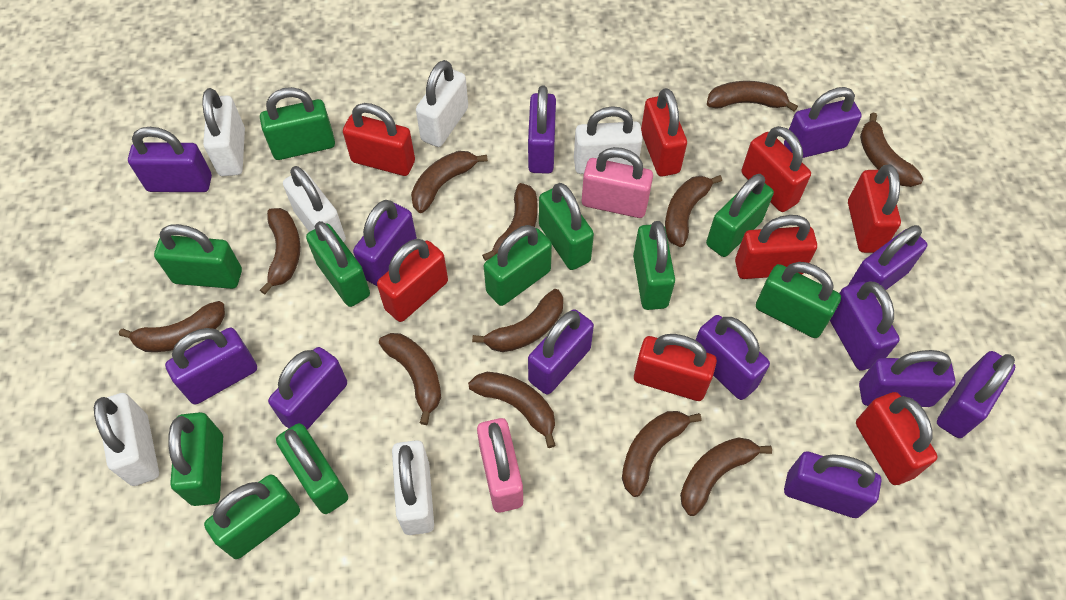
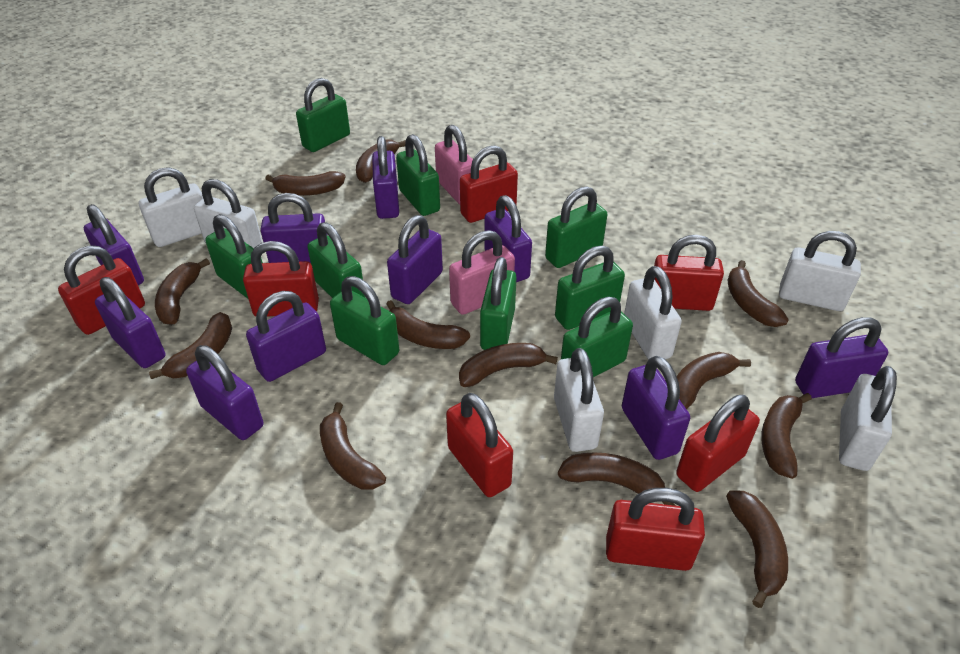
green padlock: 11 -> 9
purple padlock: 13 -> 10
red padlock: 8 -> 7

